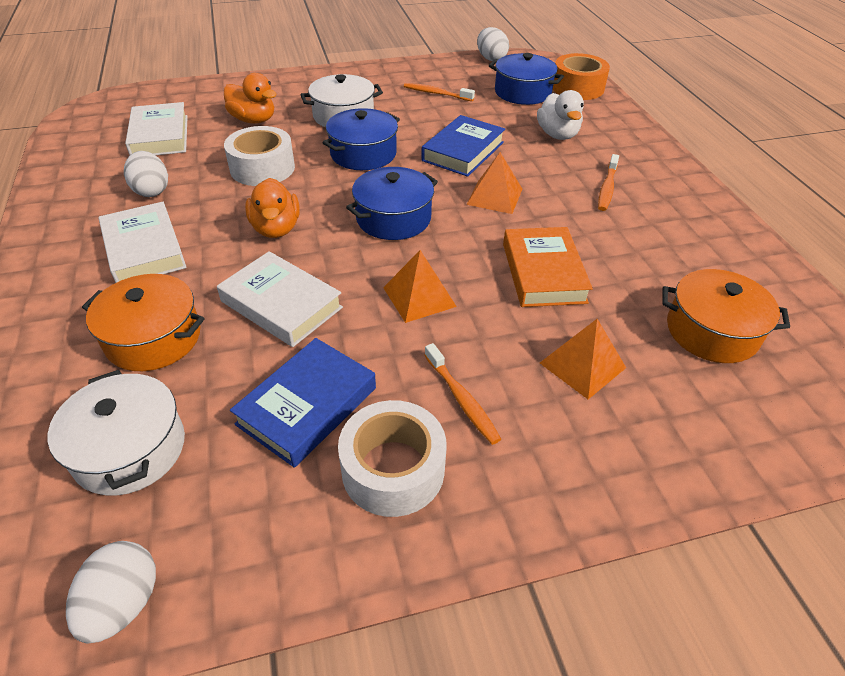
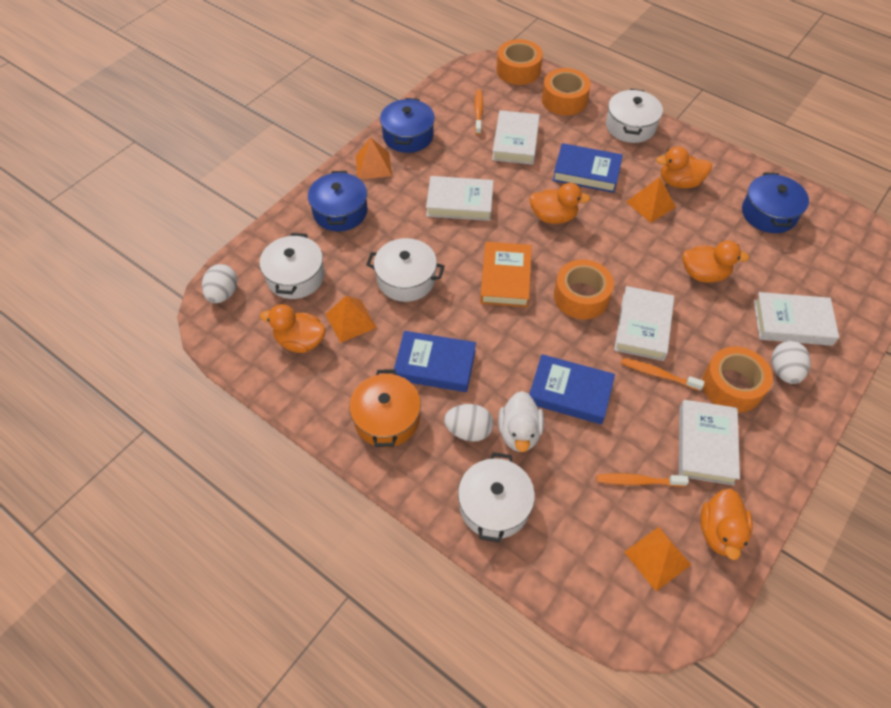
blue book: 2 -> 3
orange duck: 2 -> 5
orange pot: 2 -> 1
orange pyramid: 3 -> 4
orange tape: 1 -> 4
white book: 3 -> 5
white pot: 2 -> 4
white tape: 2 -> 0

